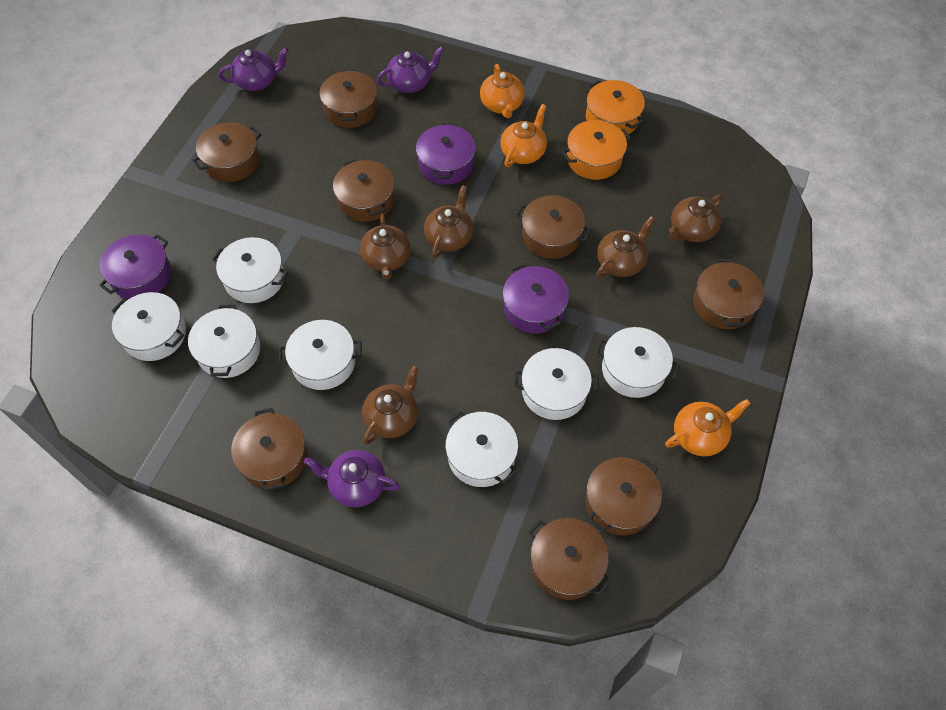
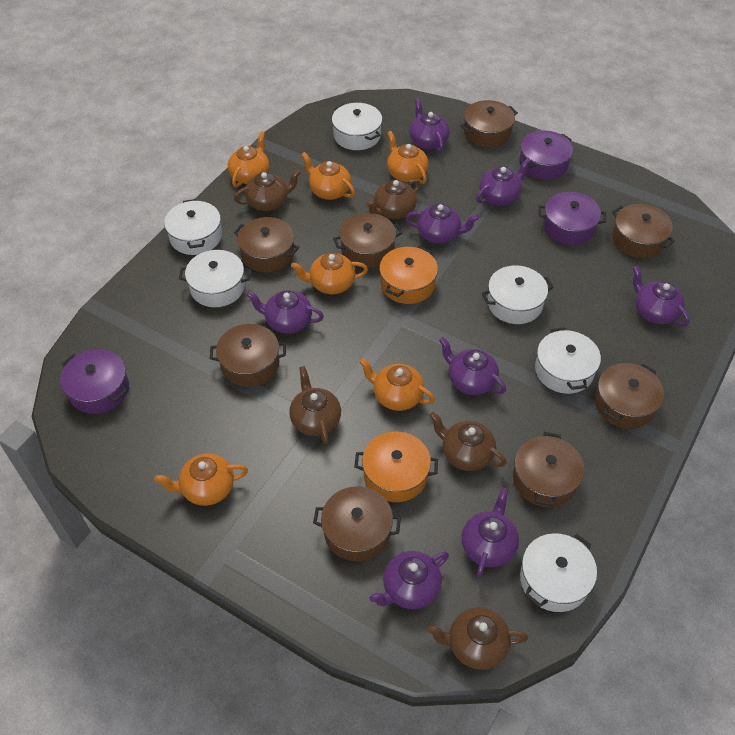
orange teapot: 3 -> 6
purple teapot: 3 -> 8
white pot: 7 -> 6

